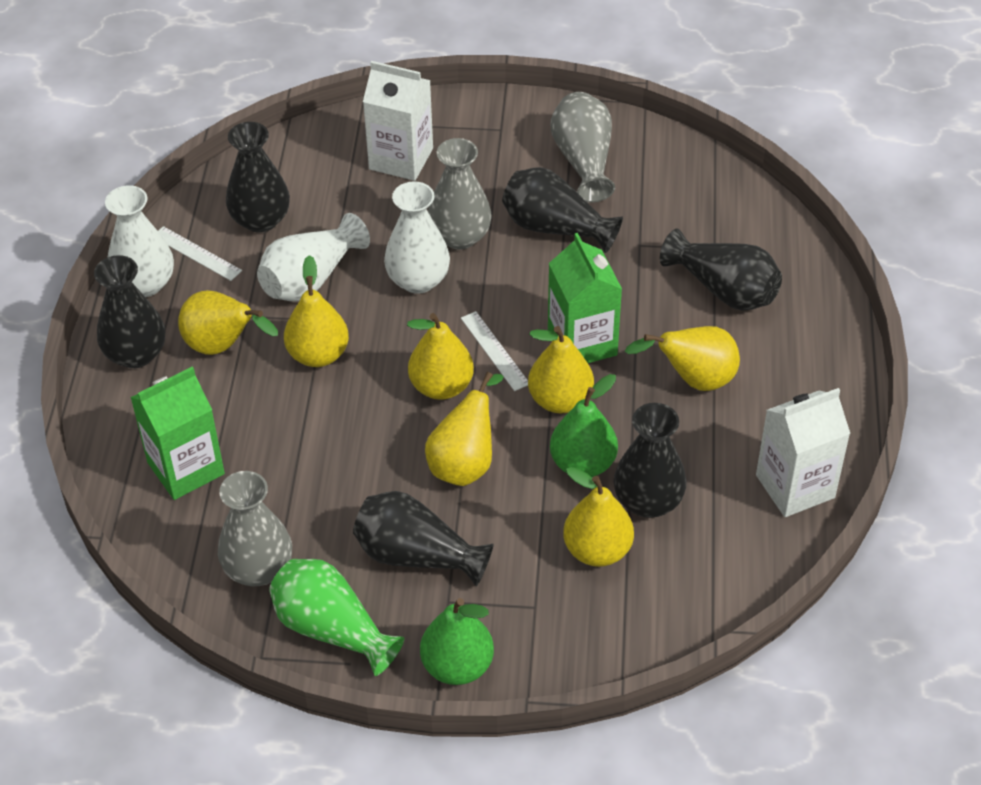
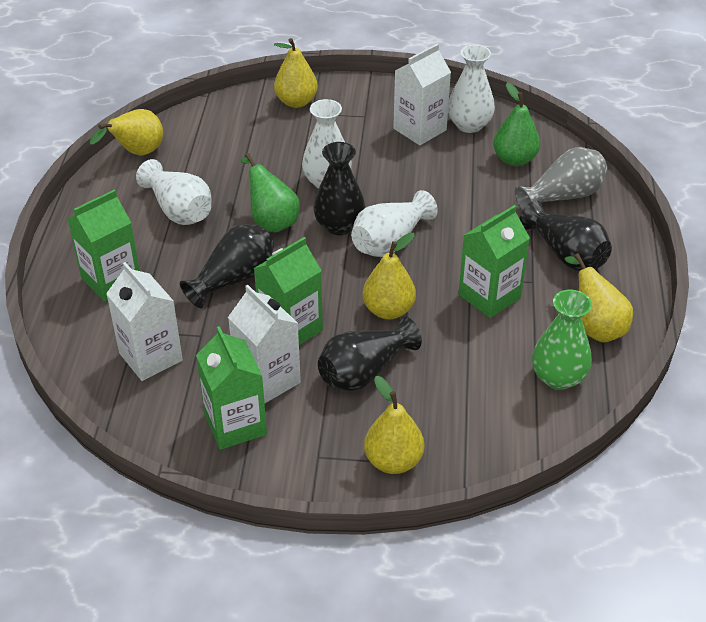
black vase: 6 -> 4
green carton: 2 -> 4
grey vase: 3 -> 1
white carton: 2 -> 3
white ruler: 2 -> 0
white vase: 3 -> 4
yellow pear: 7 -> 5

